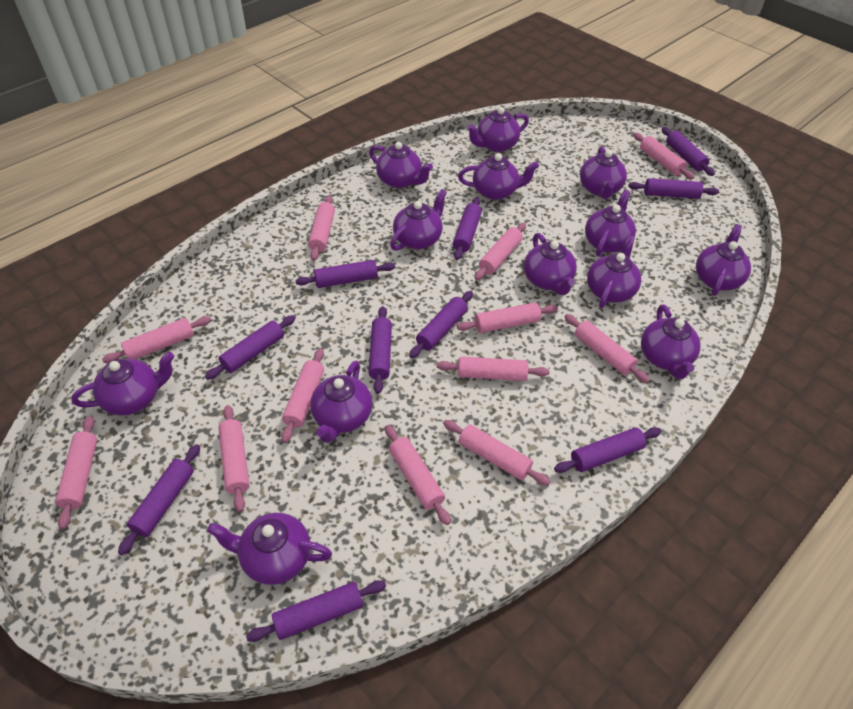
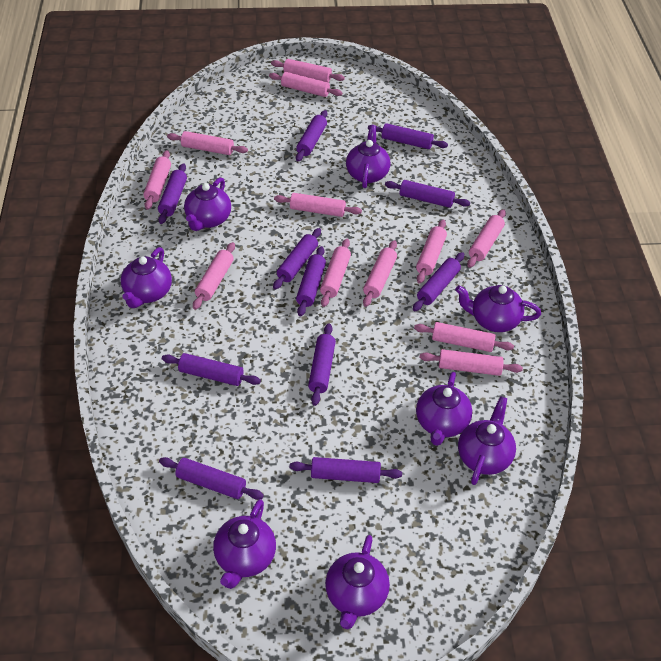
purple rolling pin: 10 -> 11
purple teapot: 13 -> 8

